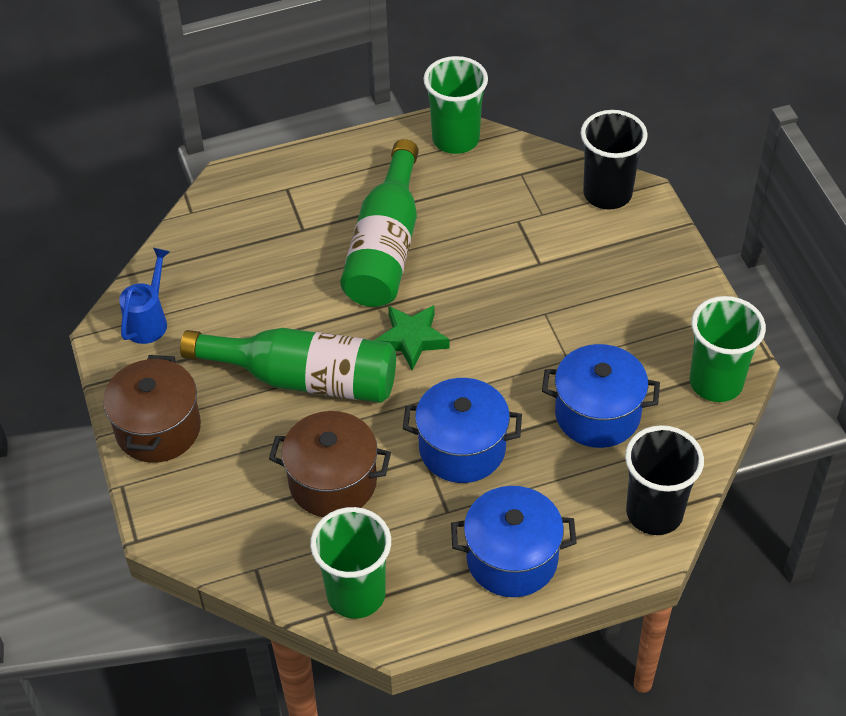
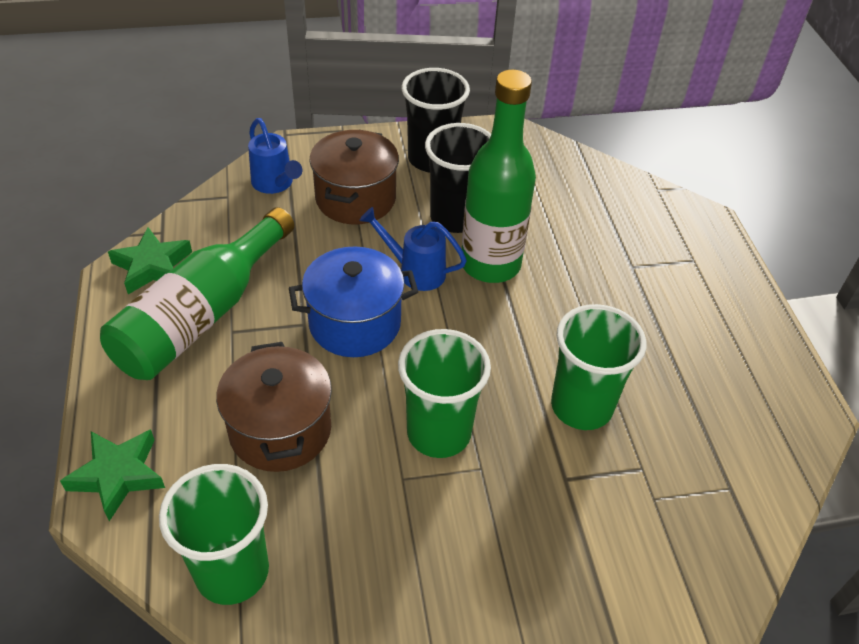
blue pot: 3 -> 1
blue watering can: 1 -> 2
green star: 1 -> 2

